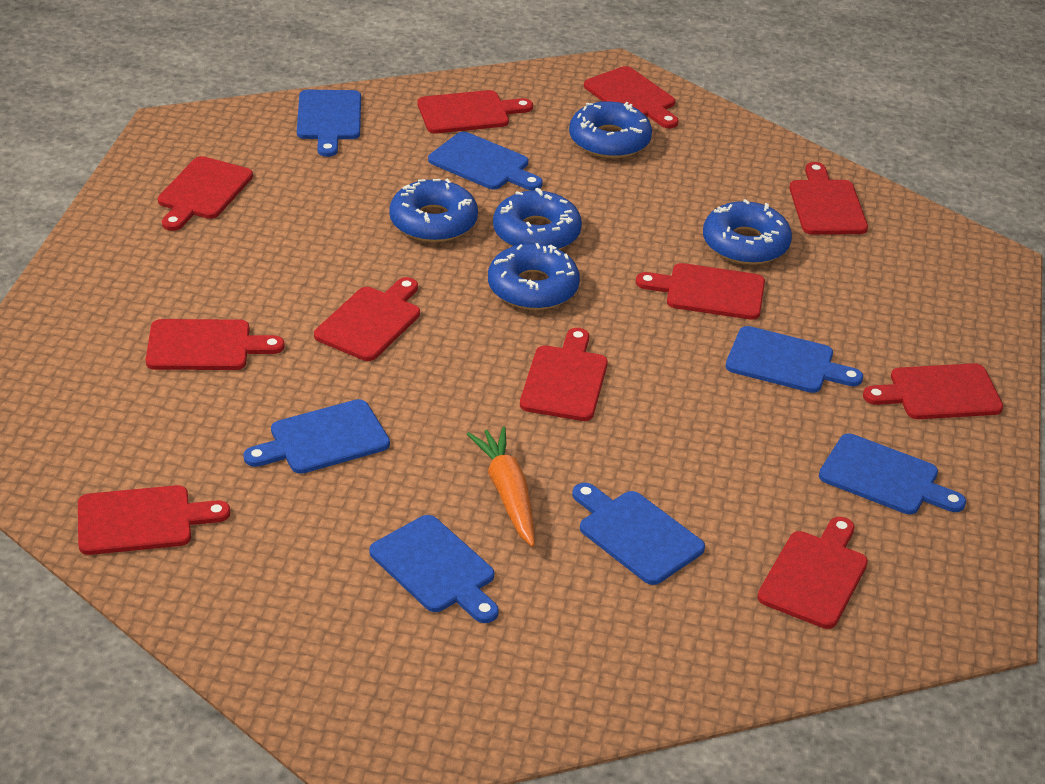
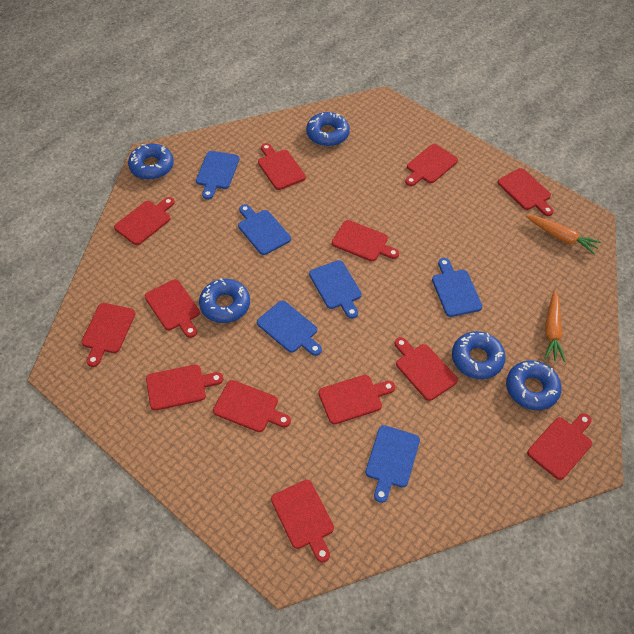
blue cutting board: 7 -> 6
orange carrot: 1 -> 2
red cutting board: 11 -> 13

